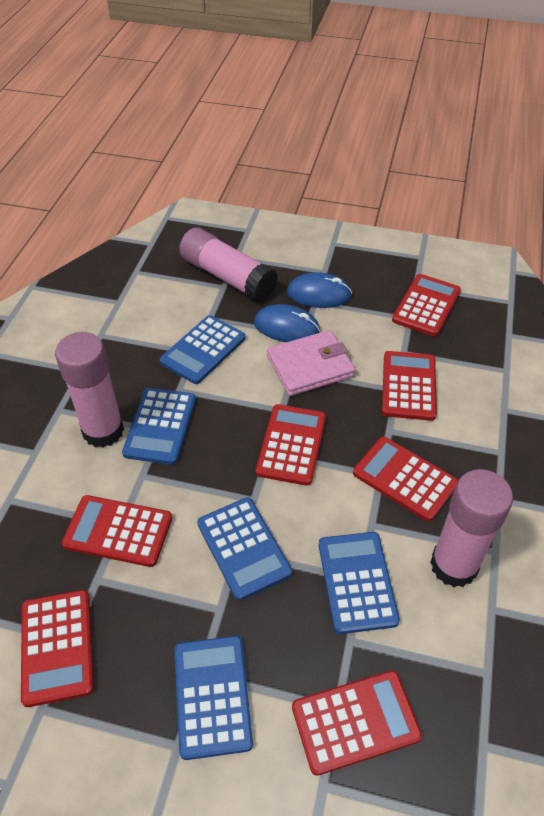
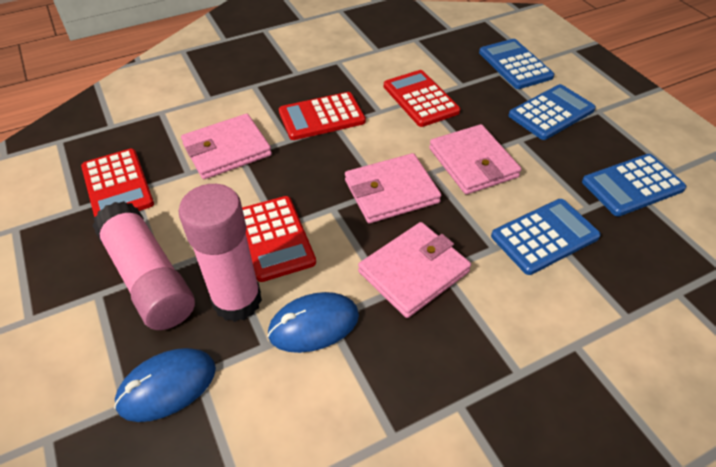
blue calculator: 5 -> 4
pink glue stick: 3 -> 2
pink wallet: 1 -> 4
red calculator: 7 -> 4

